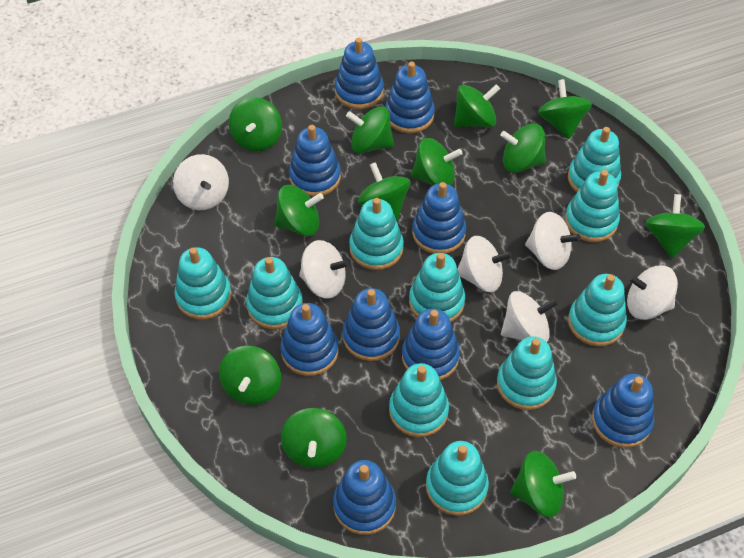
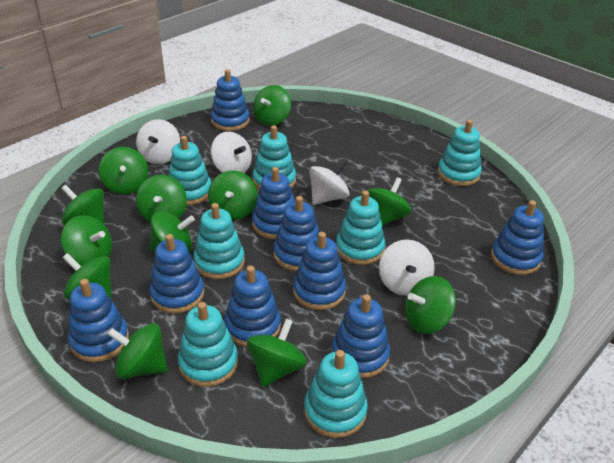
turquoise stacking toy: 10 -> 7
white spinning top: 6 -> 4

